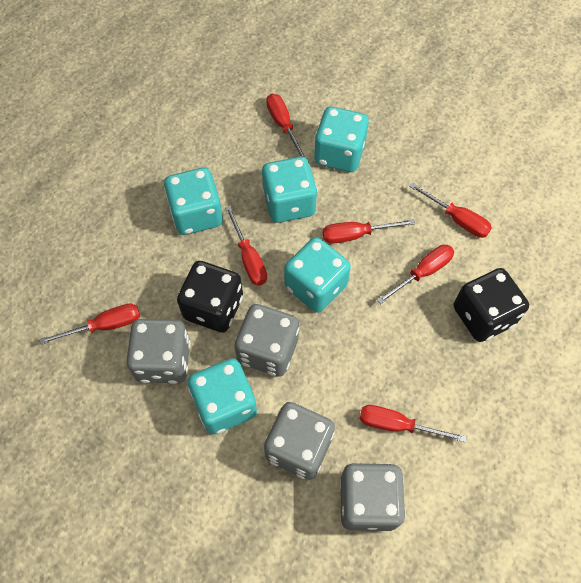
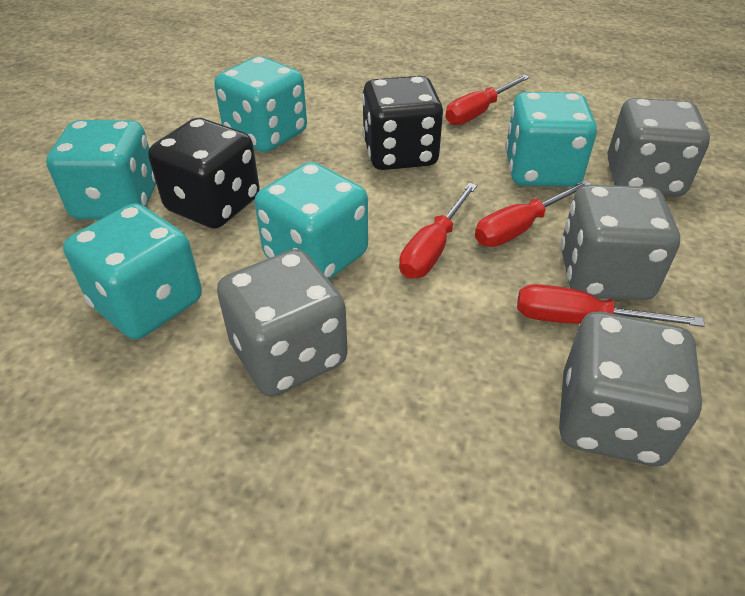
red screwdriver: 7 -> 4

